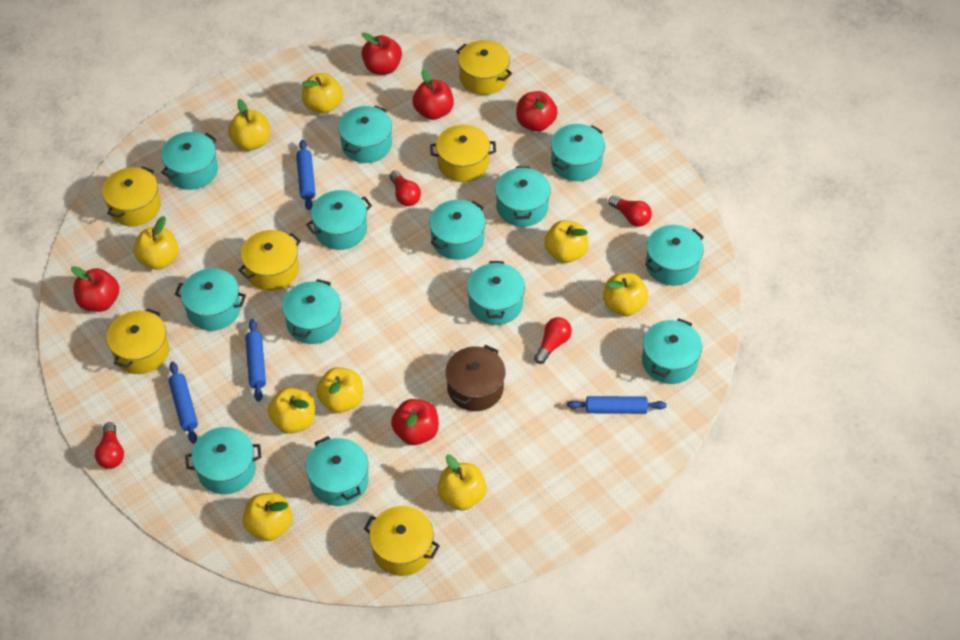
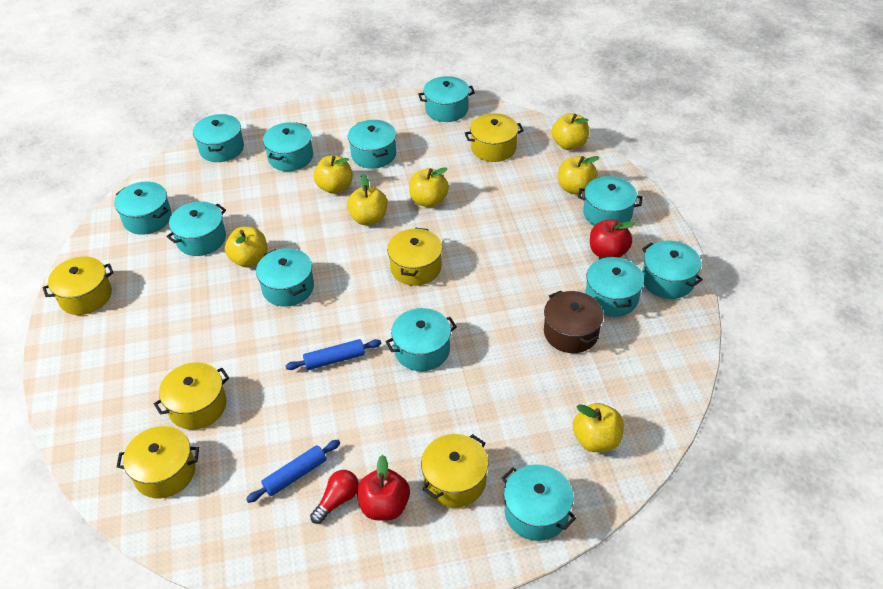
blue rolling pin: 4 -> 2
red apple: 5 -> 2
red light bulb: 4 -> 1
turquoise pot: 13 -> 12
yellow apple: 9 -> 7

